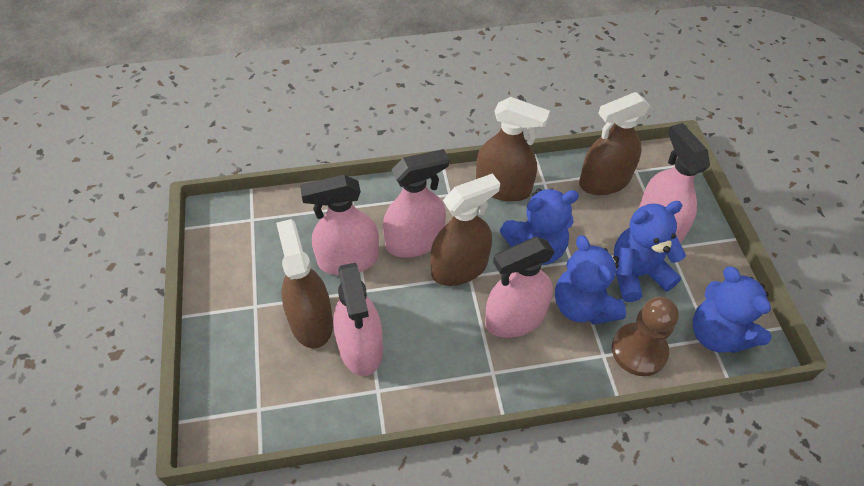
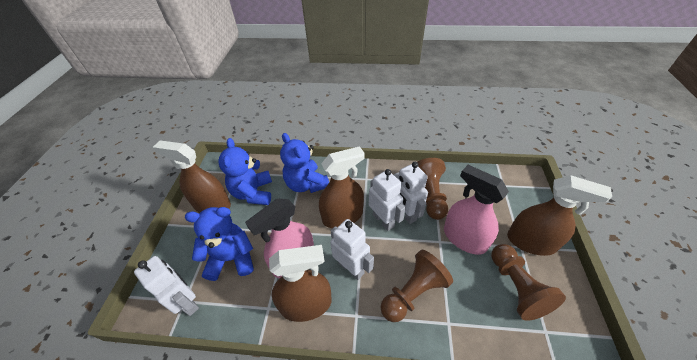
blue teddy bear: 4 -> 3
brown pawn: 1 -> 3
pink spray bottle: 5 -> 2
white robot: 0 -> 4

